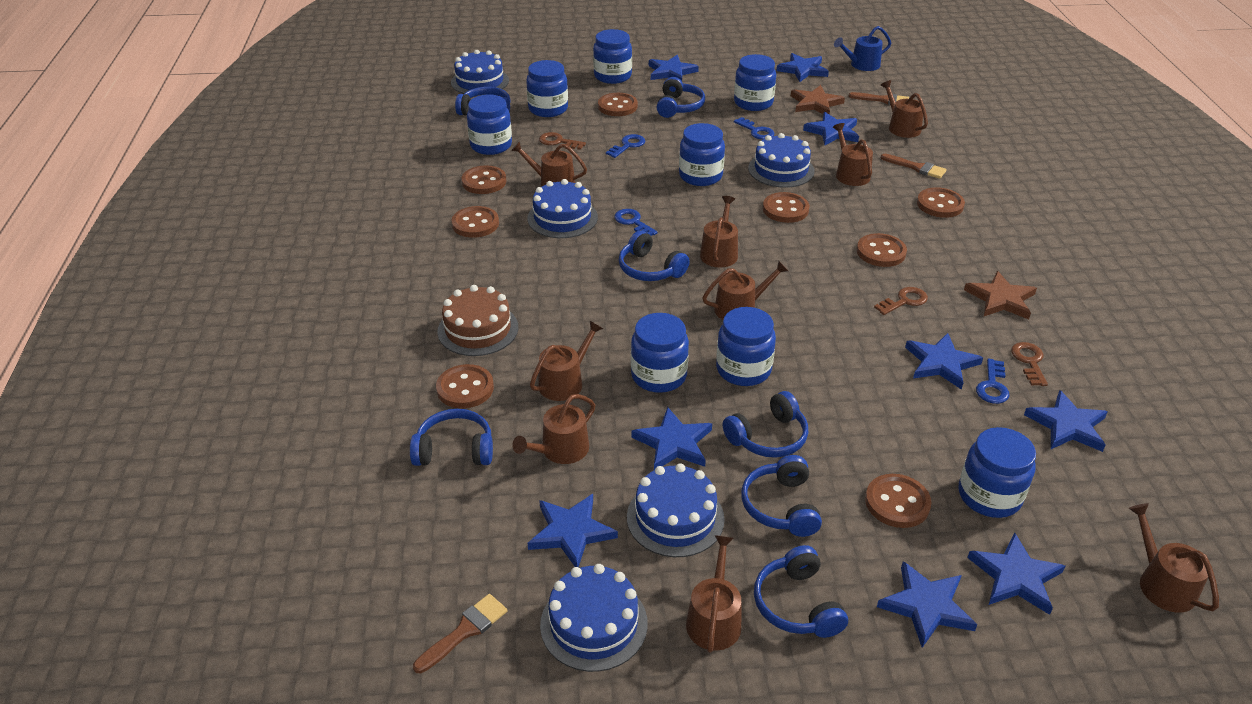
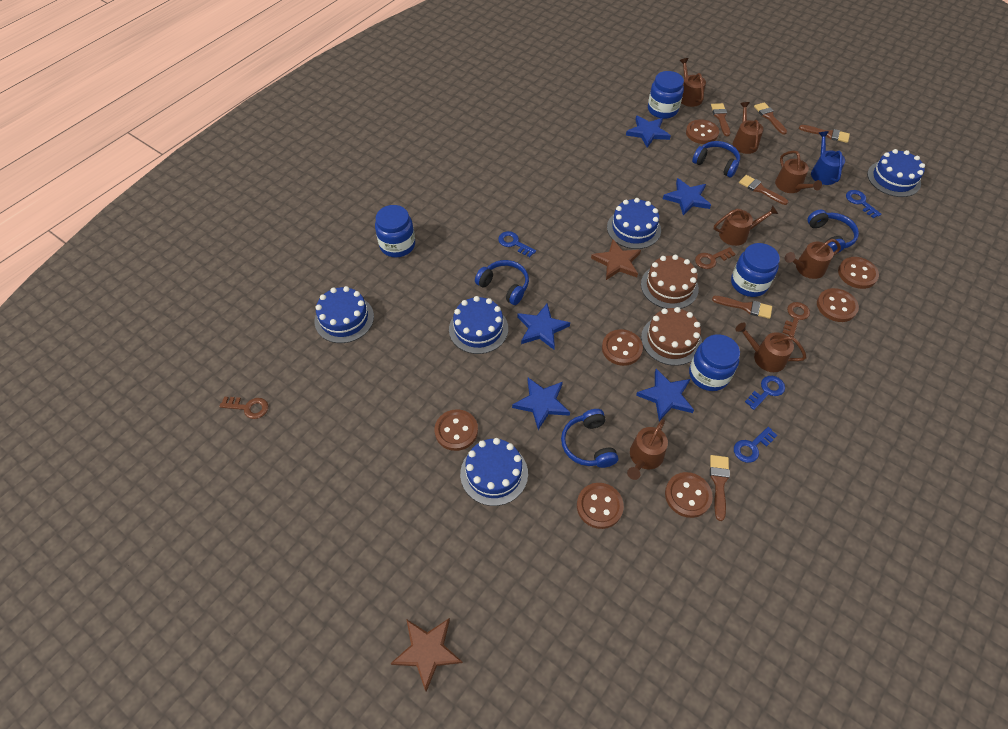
blue headphones: 7 -> 4
blue jar: 8 -> 4
blue star: 9 -> 5
brown brush: 3 -> 6
brown button: 8 -> 7
brown cake: 1 -> 2
brown watering can: 9 -> 7

